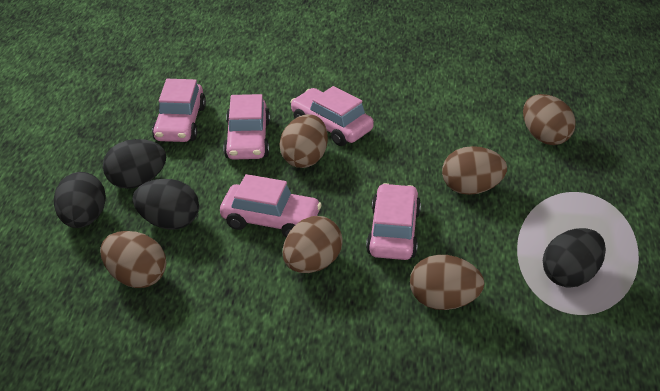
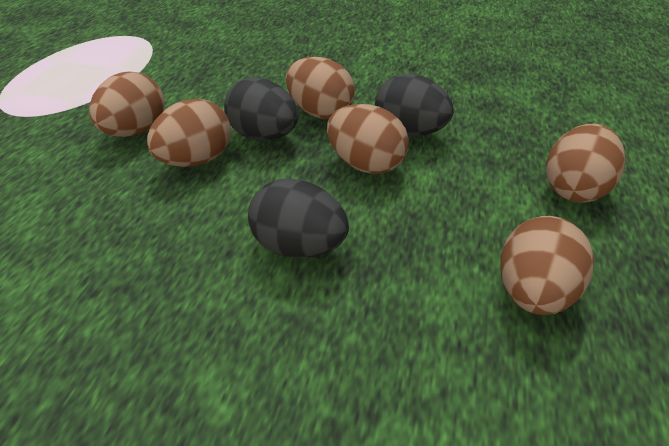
black egg: 4 -> 3
pink car: 5 -> 0

